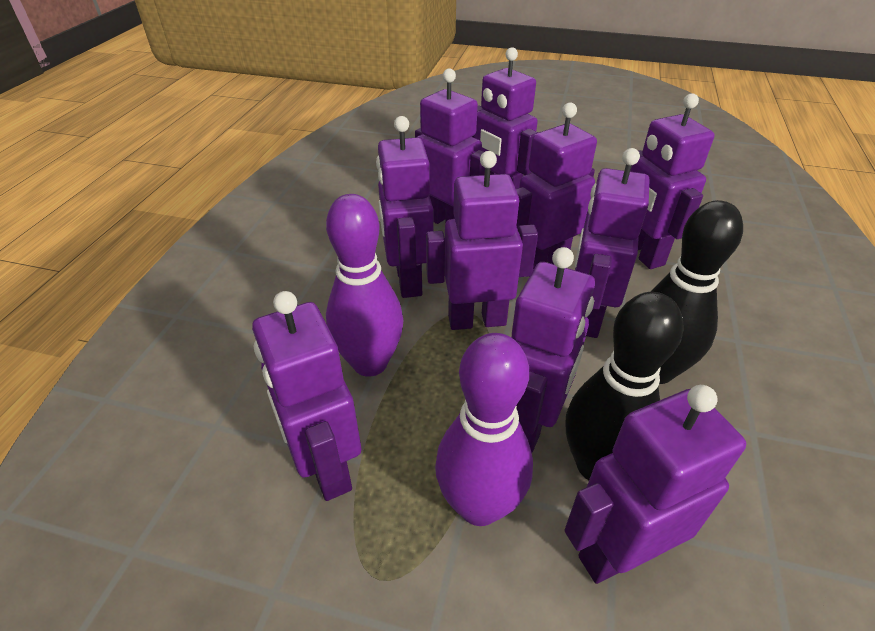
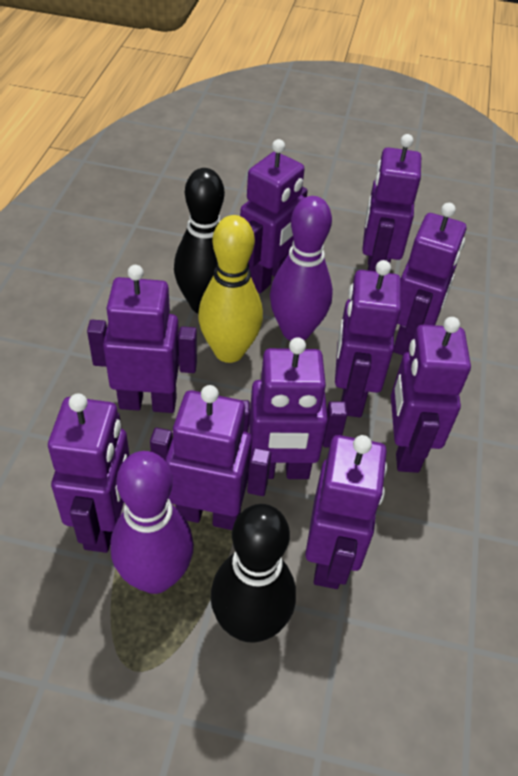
yellow bowling pin: 0 -> 1

